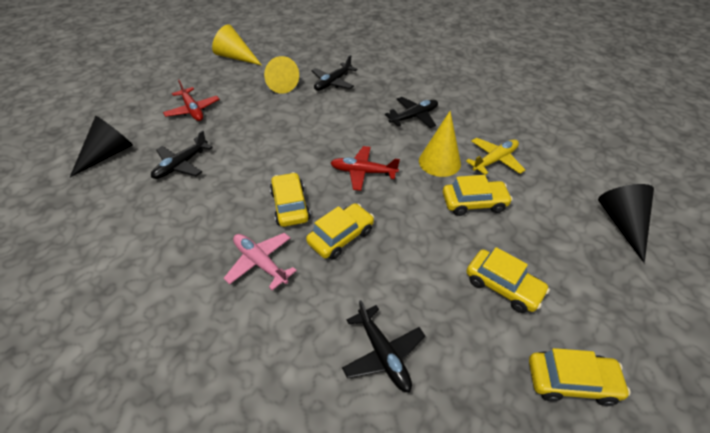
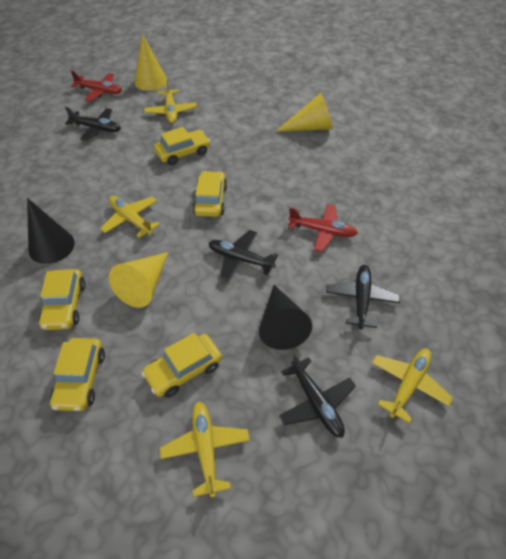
pink plane: 1 -> 0
yellow plane: 1 -> 4

